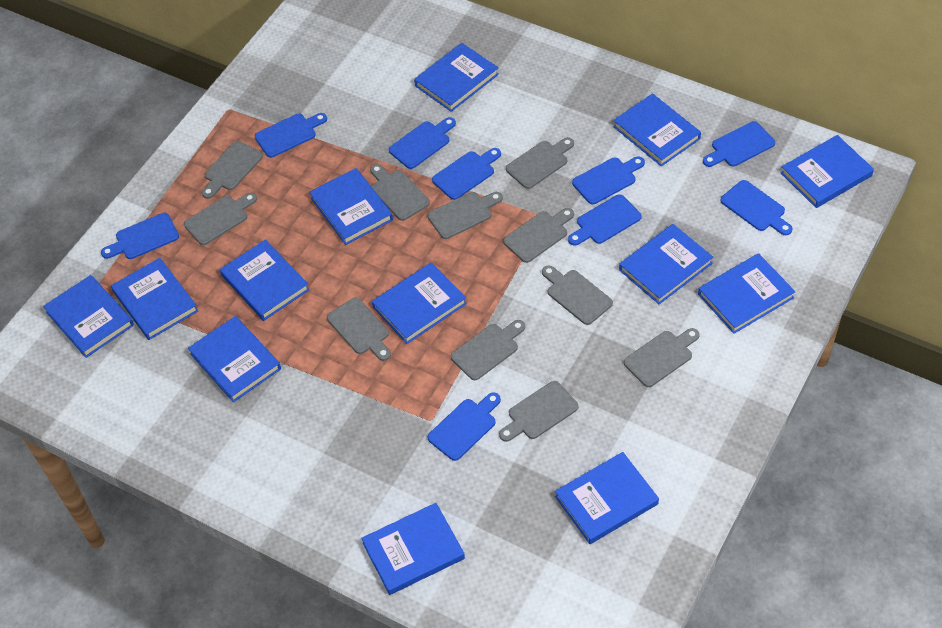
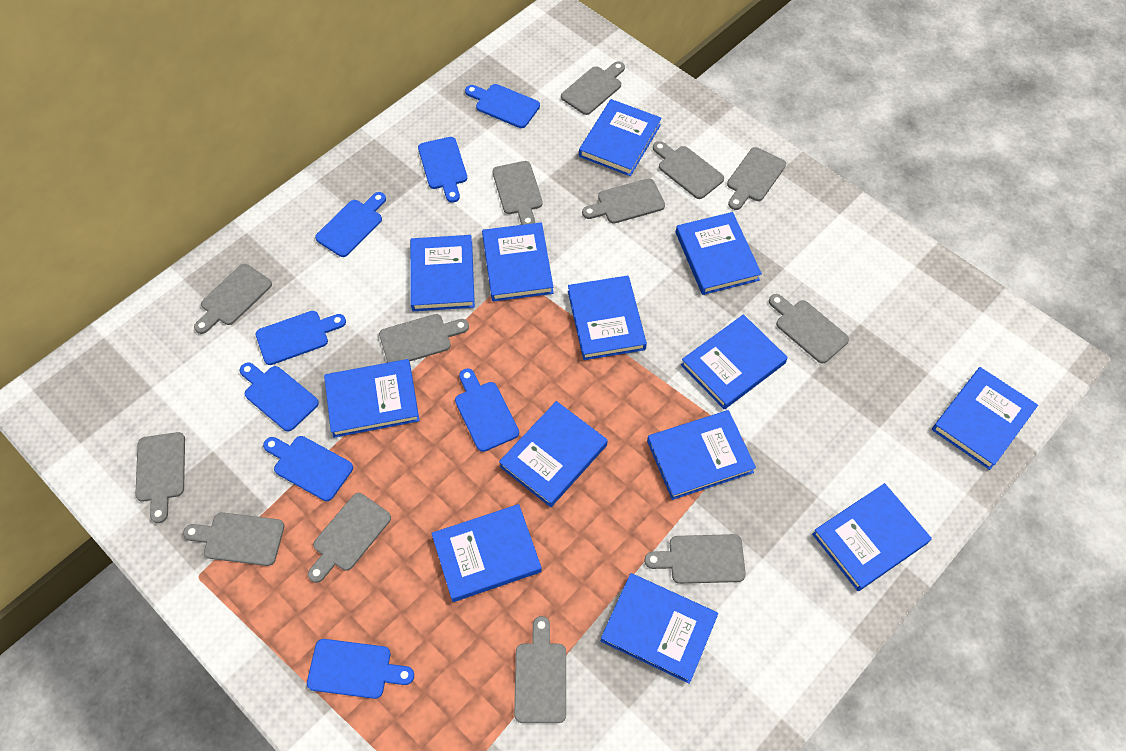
blue cutting board: 9 -> 8
grey cutting board: 11 -> 13

